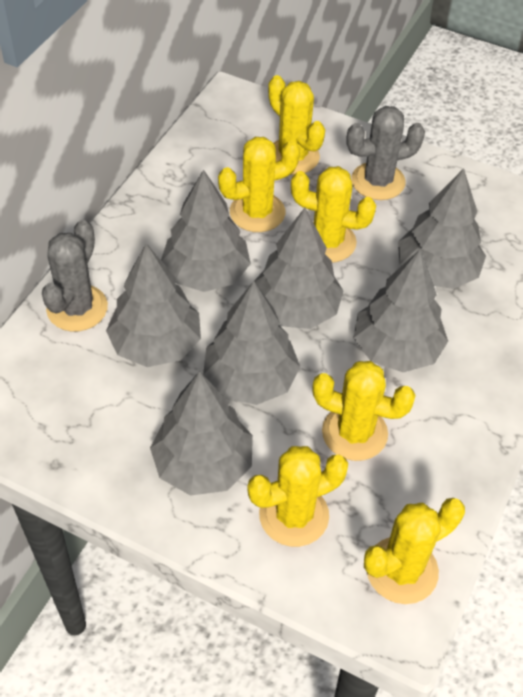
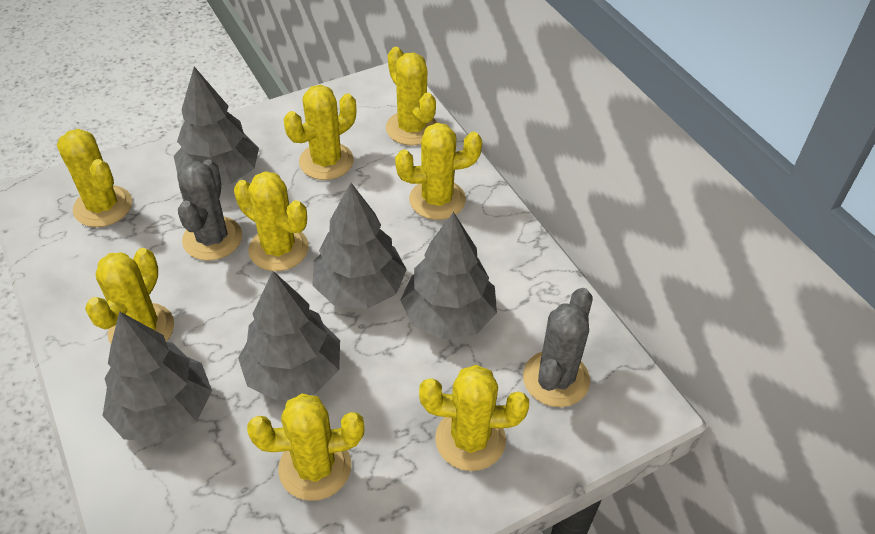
grey tree: 7 -> 5
yellow cactus: 6 -> 8

